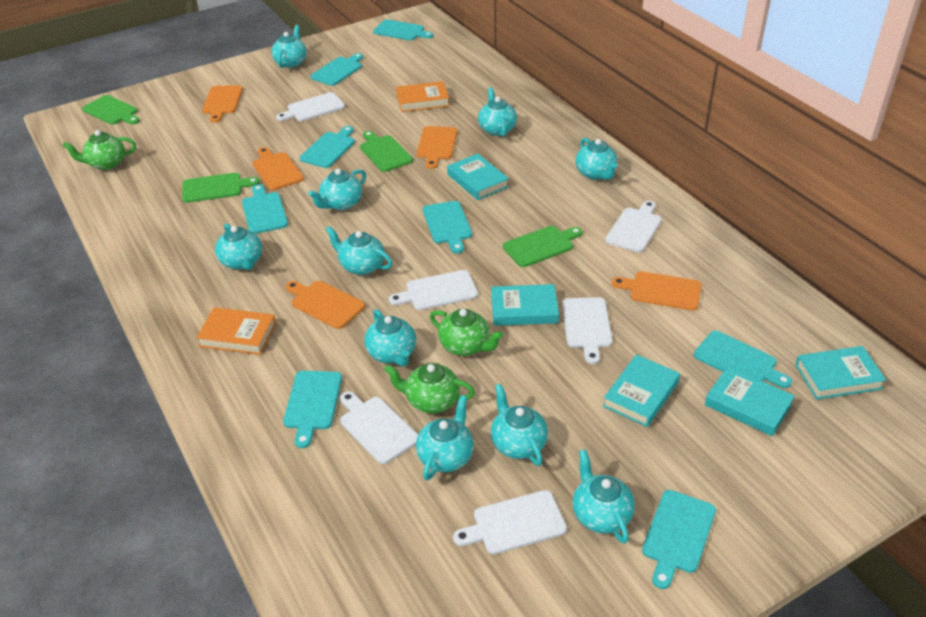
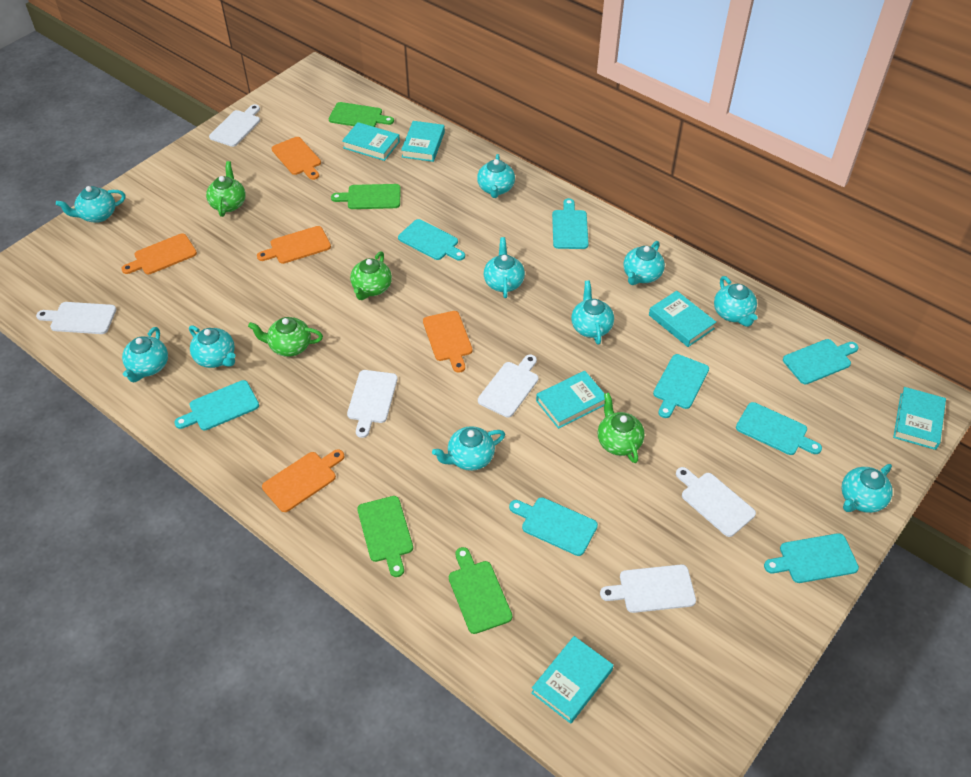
green teapot: 3 -> 4
orange book: 2 -> 0
turquoise book: 5 -> 6

